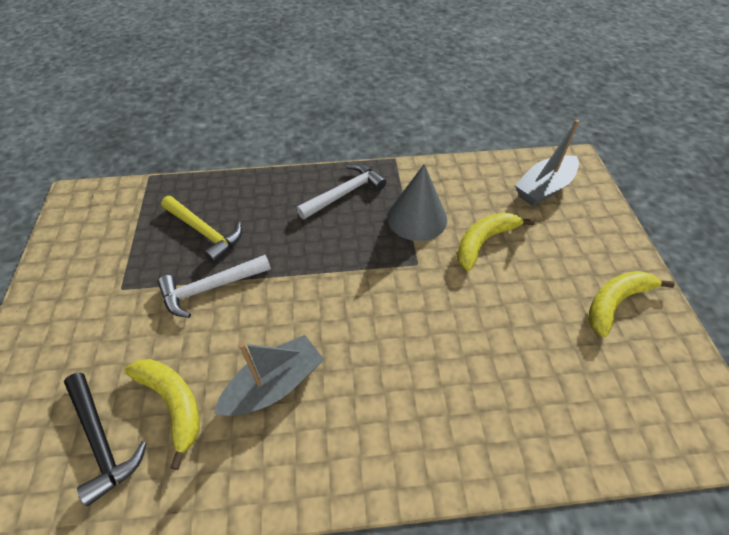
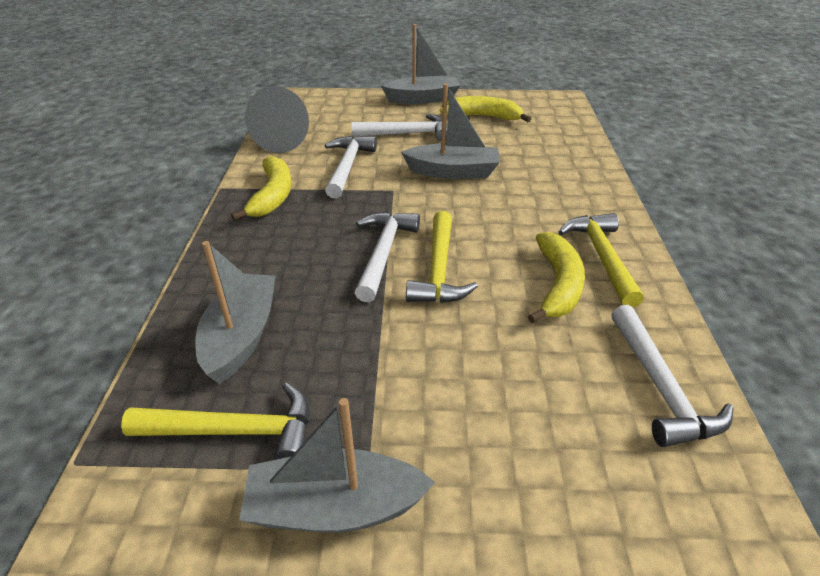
black hammer: 1 -> 0
grey boat: 2 -> 4
white hammer: 2 -> 4
yellow hammer: 1 -> 3

